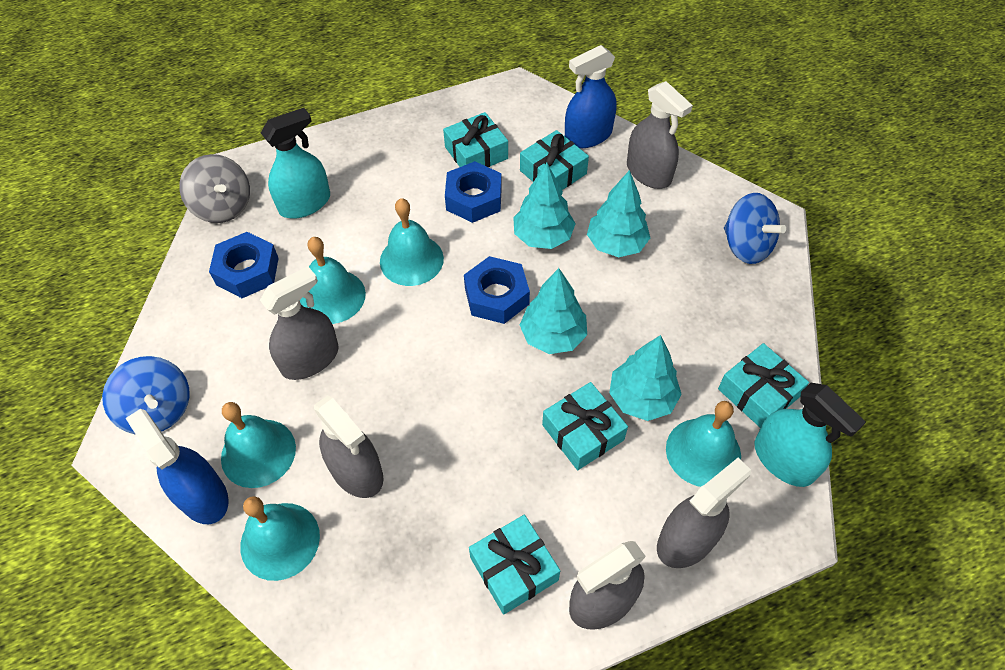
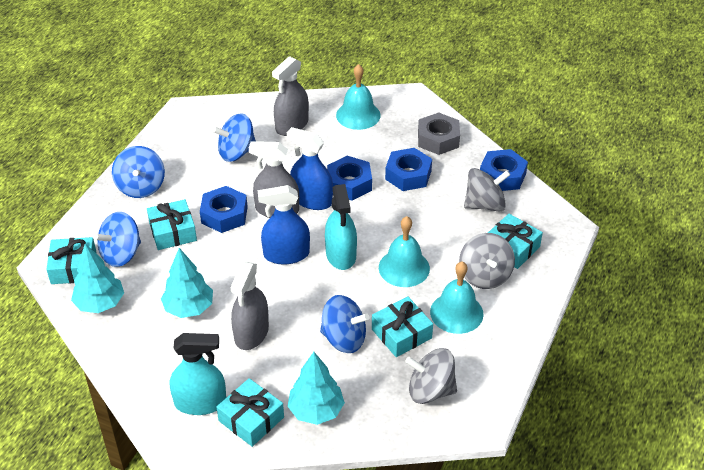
blue nut: 3 -> 4
blue spinning top: 2 -> 4
grey nut: 0 -> 1
grey spinning top: 1 -> 3
grey spray bottle: 5 -> 3
turquoise bell: 5 -> 3
turquoise tree: 4 -> 3

